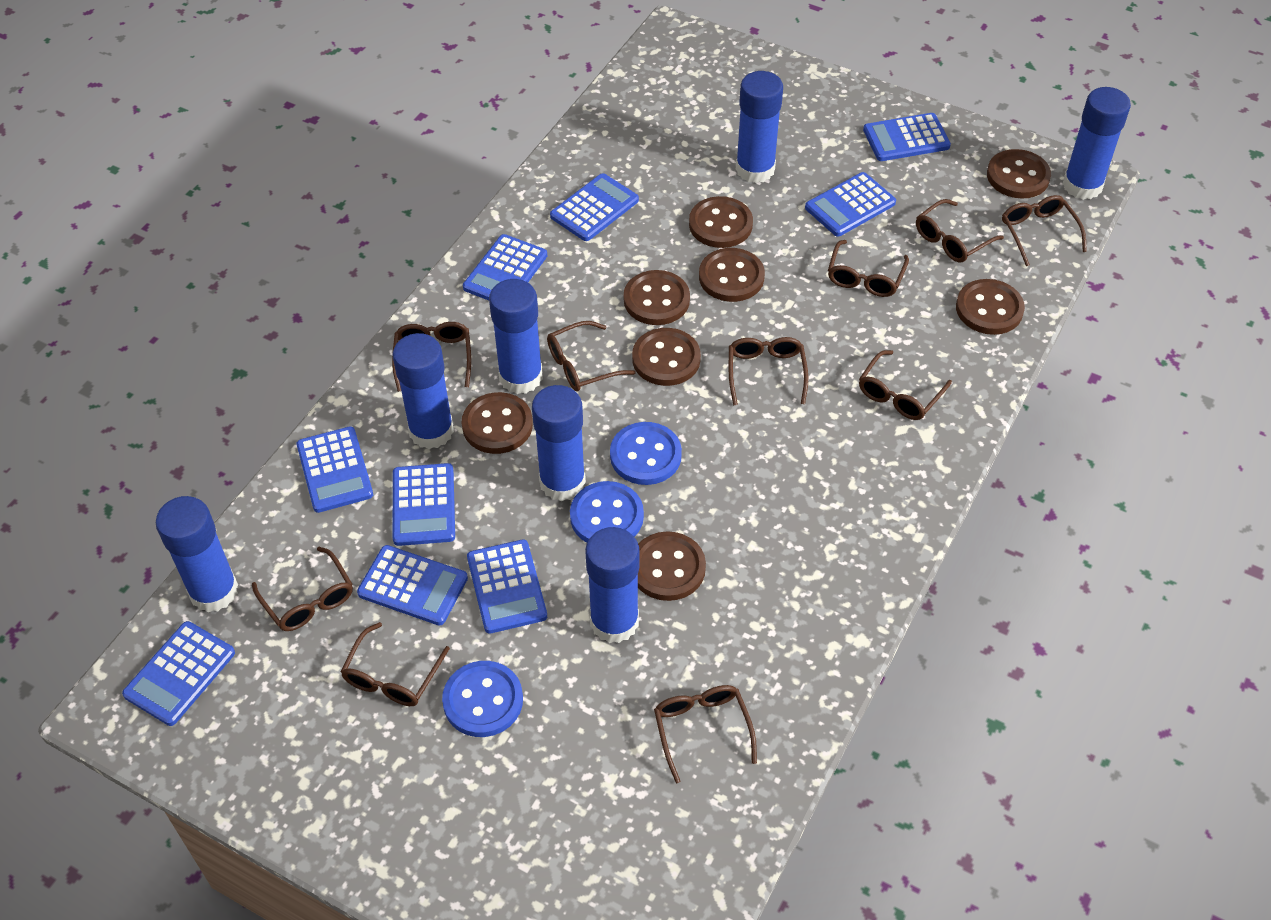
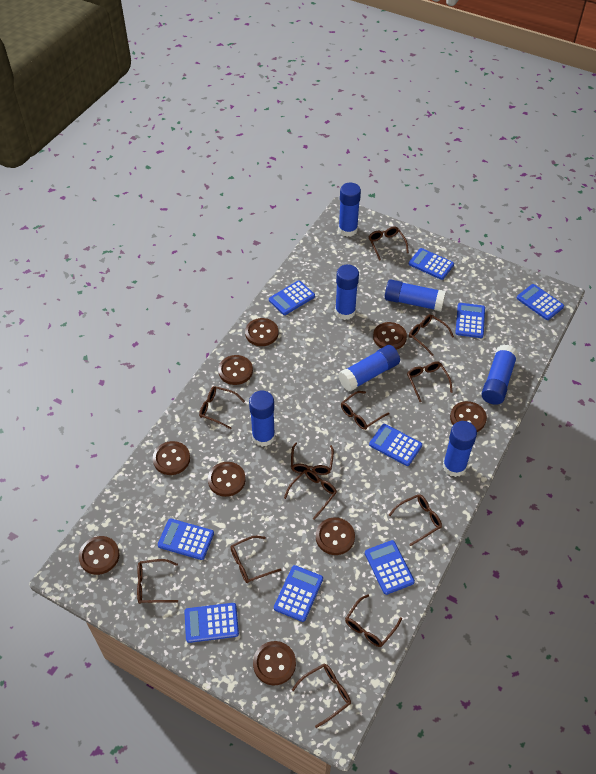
blue button: 3 -> 0
brown button: 8 -> 9
brown glasses: 10 -> 12

